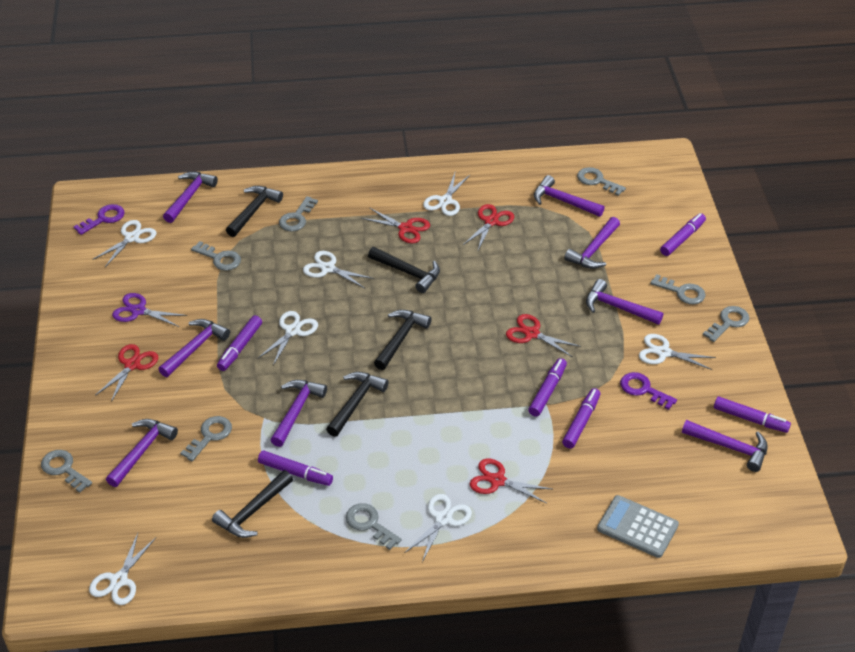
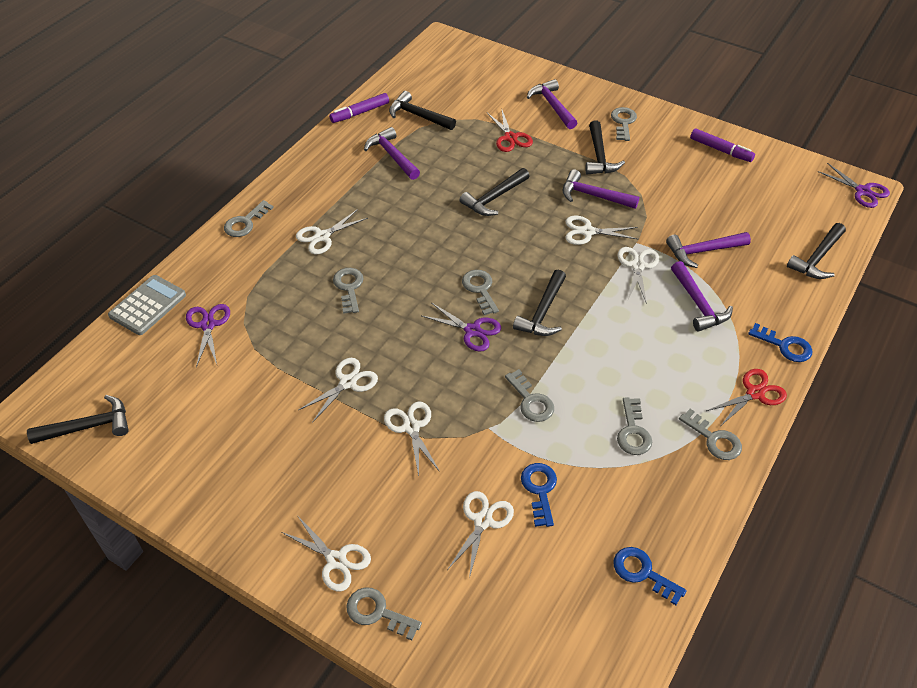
black hammer: 5 -> 6
blue key: 0 -> 3
purple hammer: 8 -> 5
purple key: 2 -> 0
purple marker: 6 -> 2
purple scissors: 1 -> 3
red scissors: 5 -> 2

